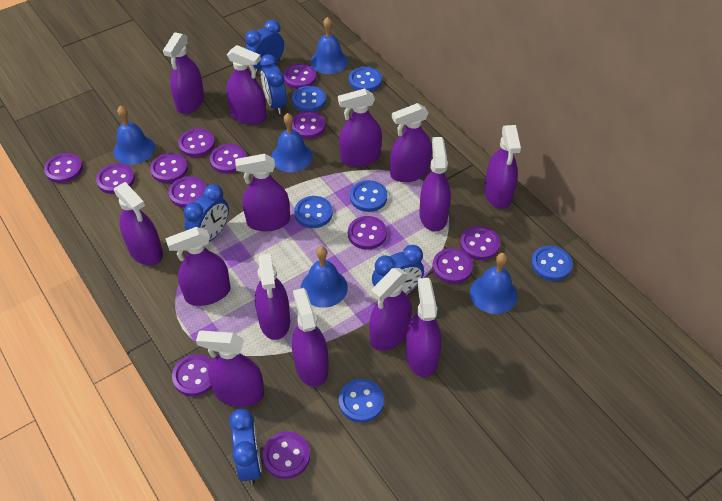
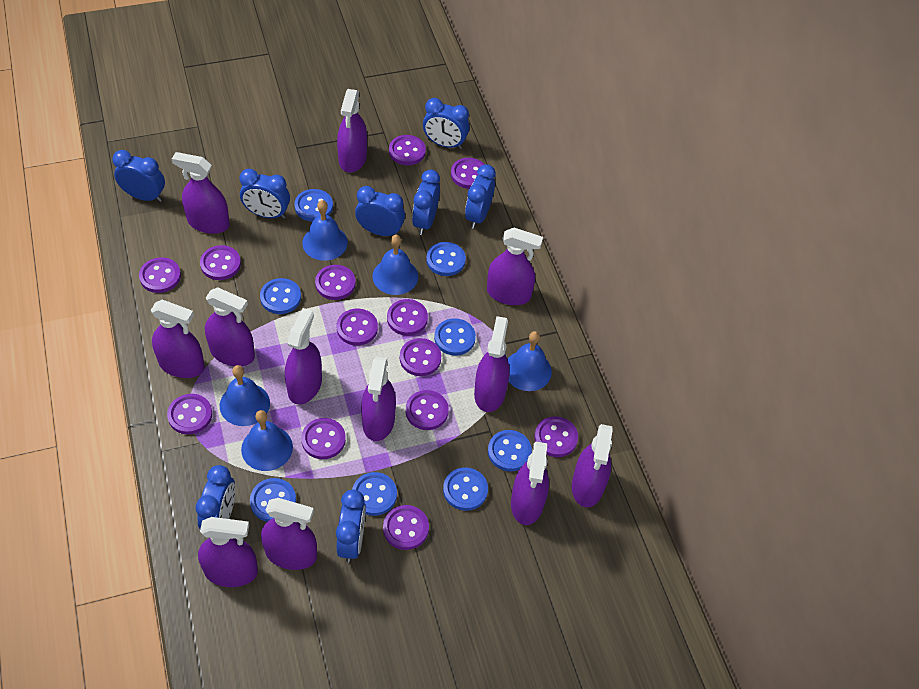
blue button: 6 -> 8
blue clock: 5 -> 8
purple spray bottle: 14 -> 12

